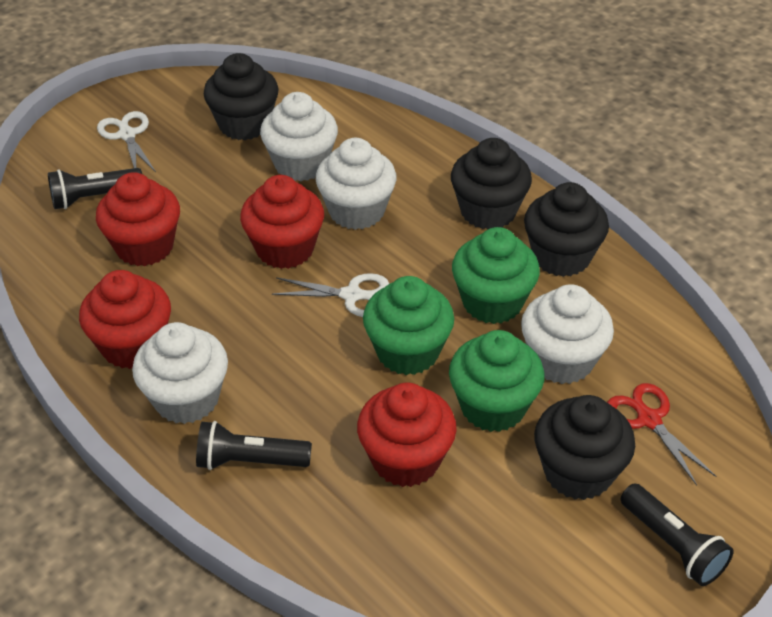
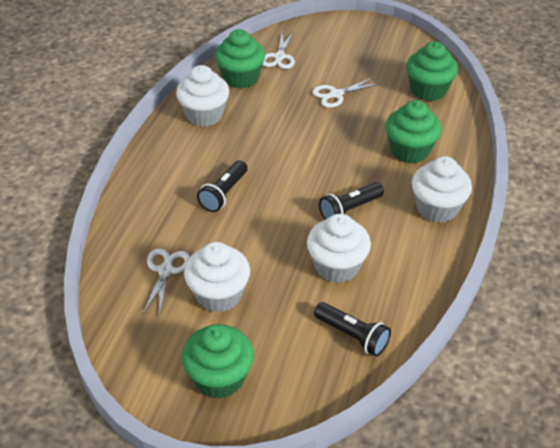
black cupcake: 4 -> 0
green cupcake: 3 -> 4
red cupcake: 4 -> 0
red scissors: 1 -> 0
white scissors: 2 -> 3

